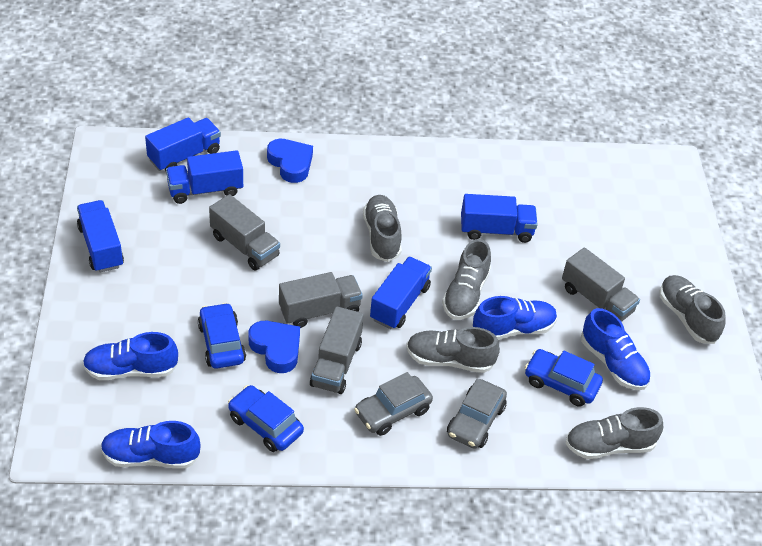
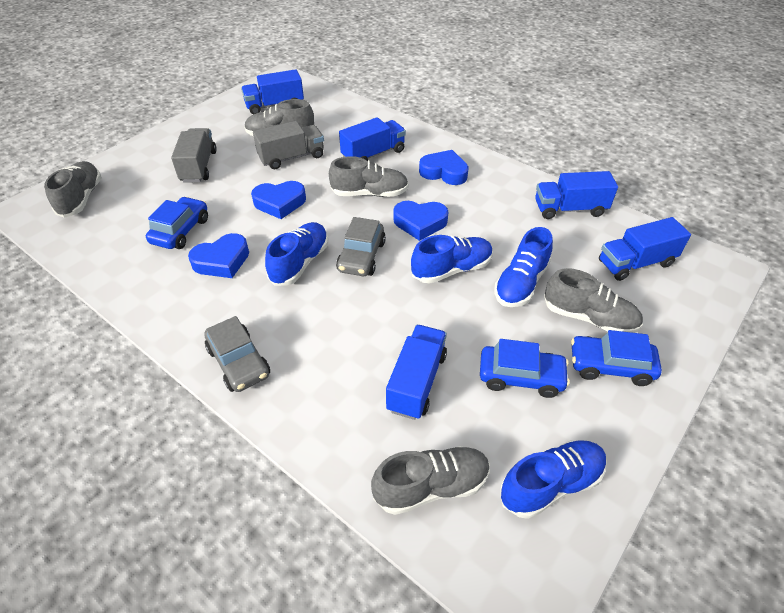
blue heart: 2 -> 4
grey truck: 4 -> 2

